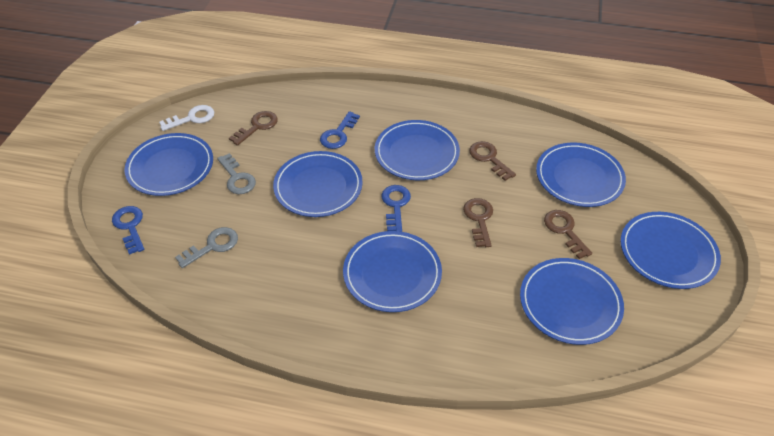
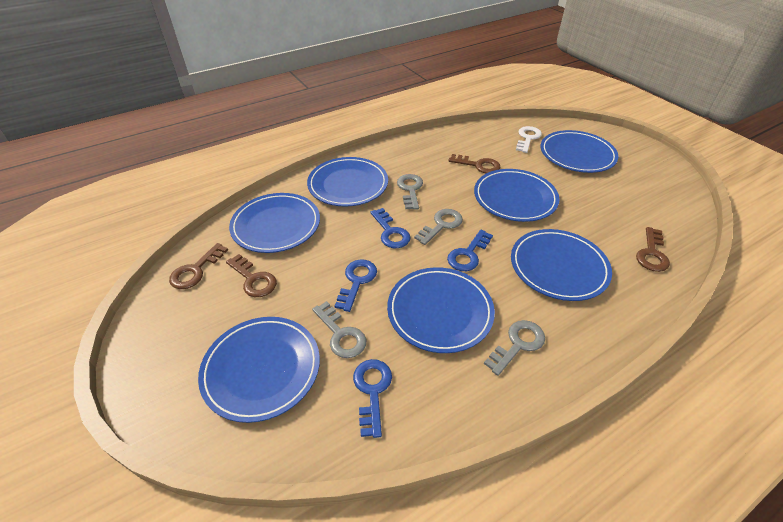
blue key: 3 -> 4
grey key: 2 -> 4

